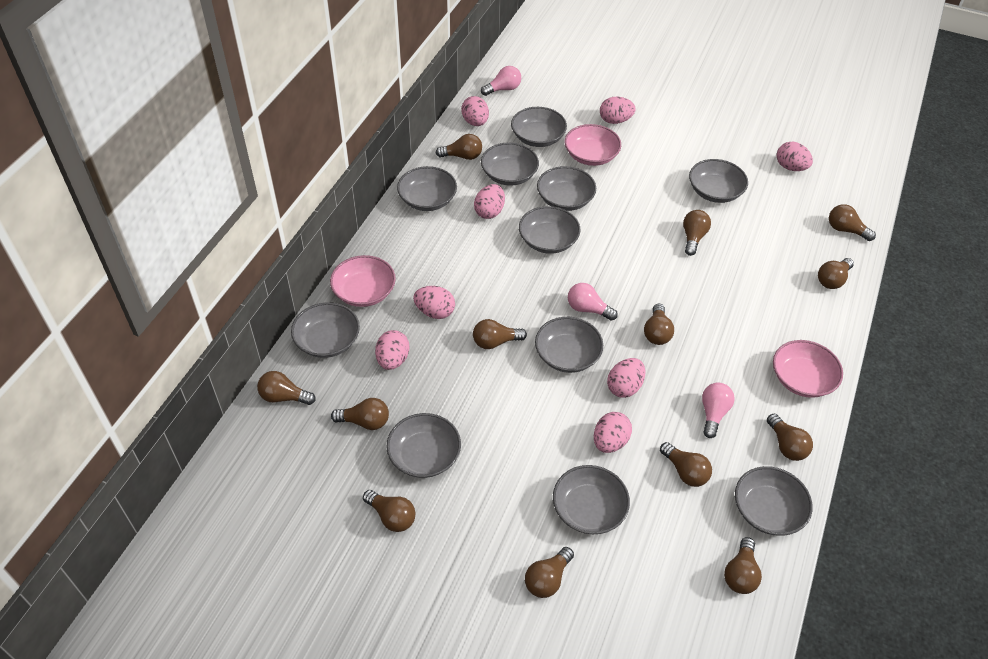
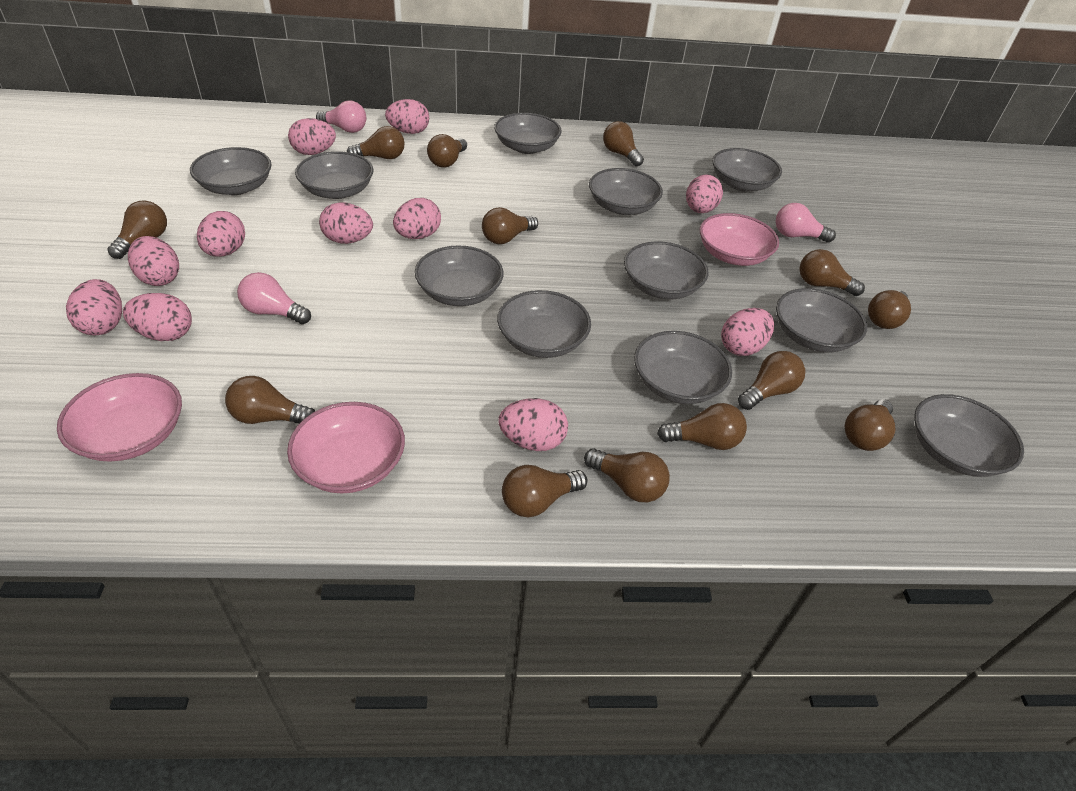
pink egg: 8 -> 11

